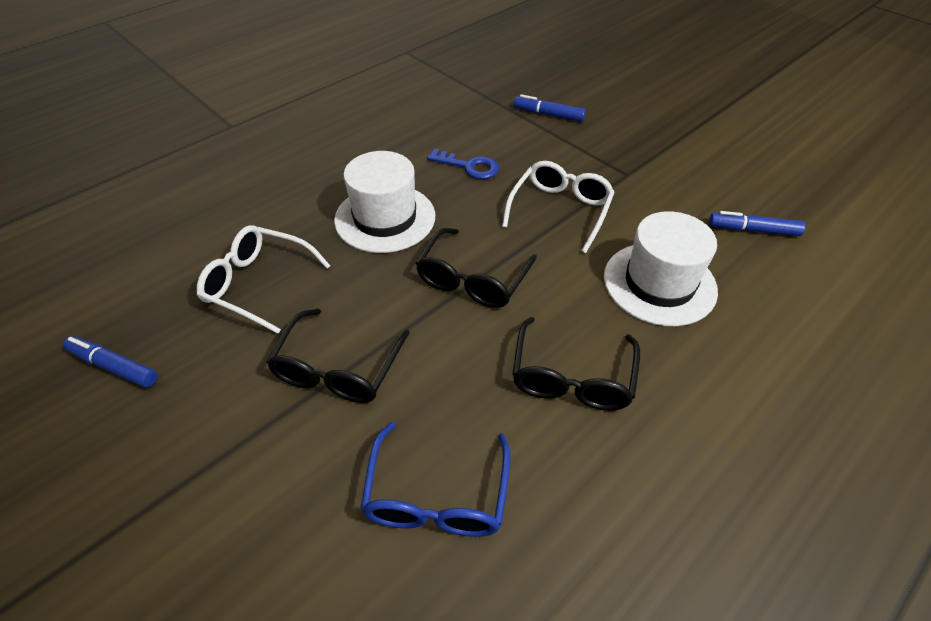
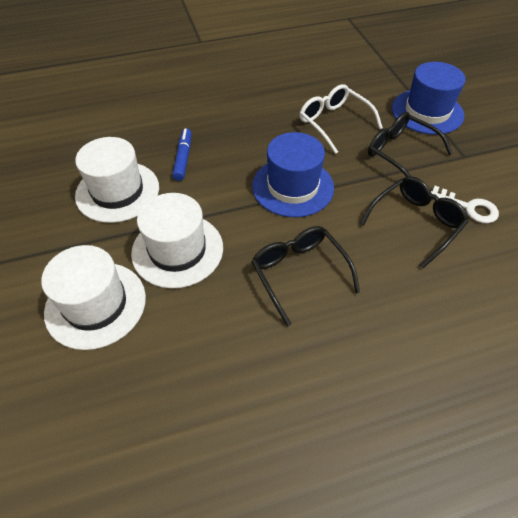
blue glasses: 1 -> 0
blue hat: 0 -> 2
blue key: 1 -> 0
blue marker: 3 -> 1
white glasses: 2 -> 1
white hat: 2 -> 3
white key: 0 -> 1

